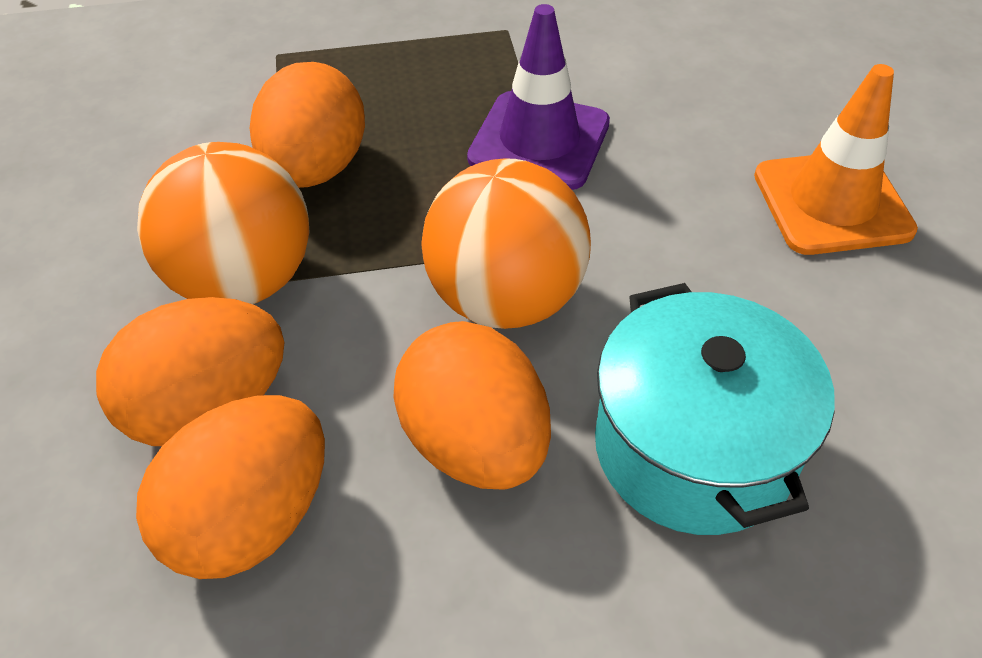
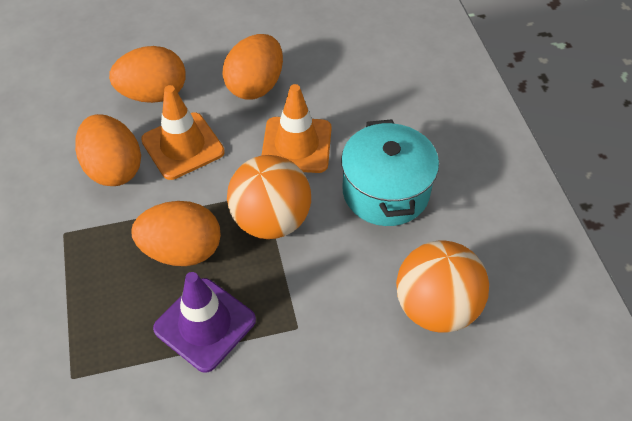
orange traffic cone: 1 -> 2

